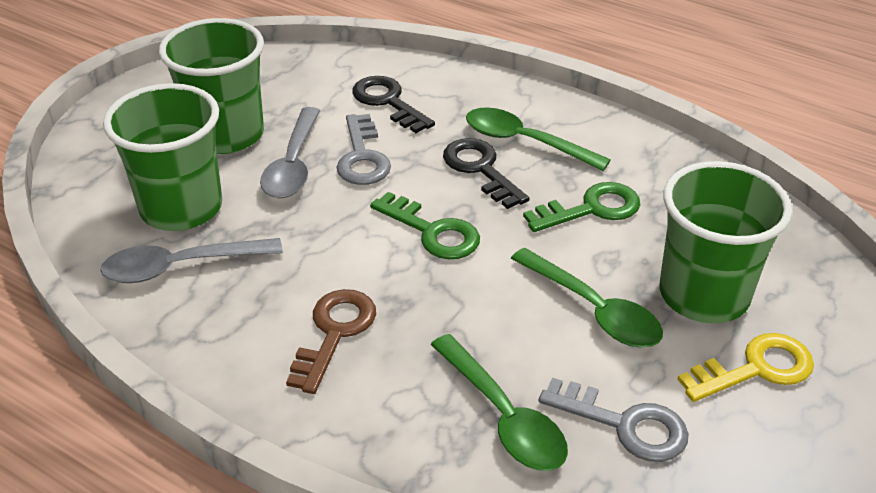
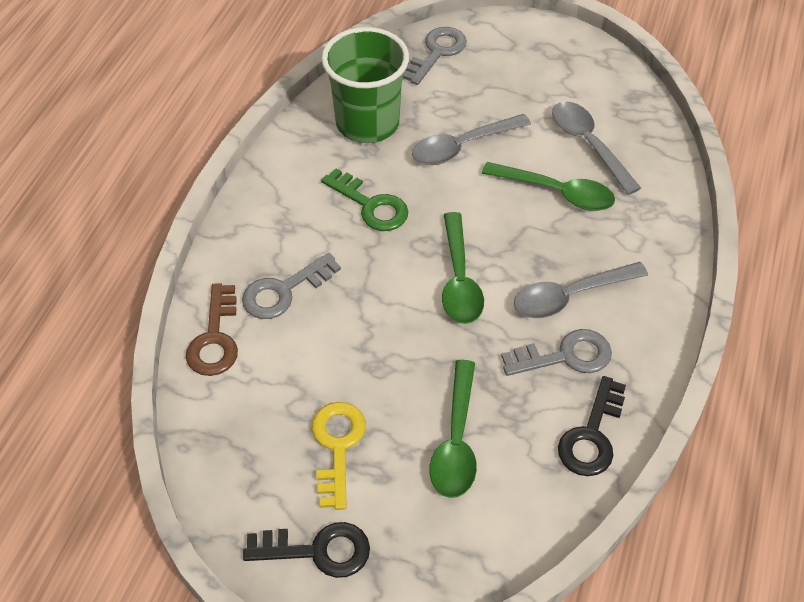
green cup: 3 -> 1
green key: 2 -> 1
grey key: 2 -> 3
grey spoon: 2 -> 3

